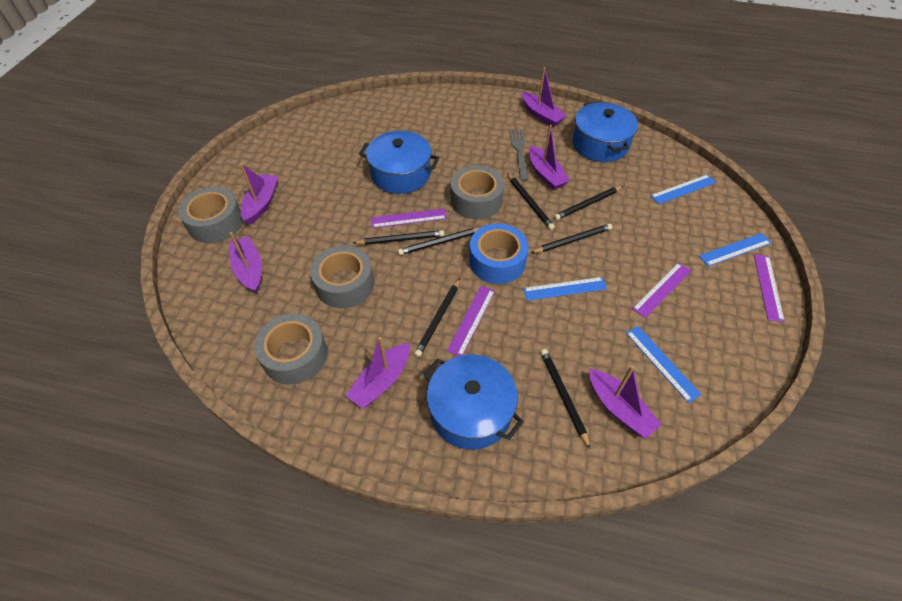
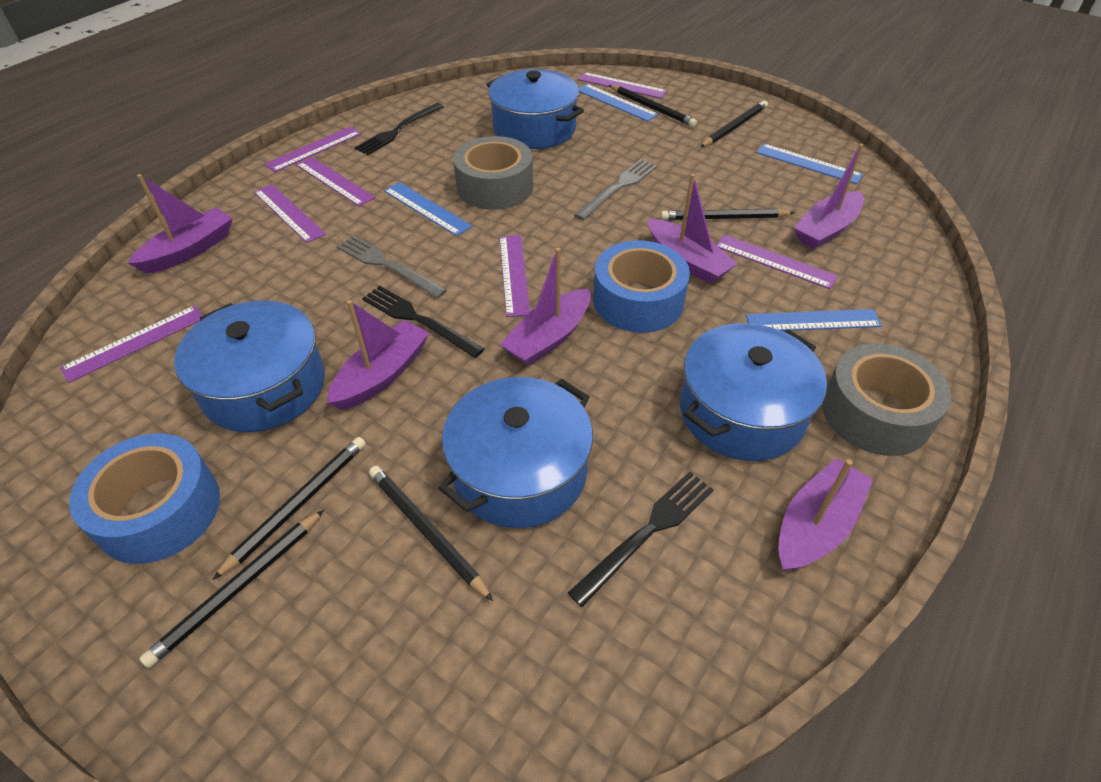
black fork: 0 -> 3
black pencil: 7 -> 6
blue pot: 3 -> 4
blue tape: 1 -> 2
grey fork: 1 -> 2
grey tape: 4 -> 2
purple ruler: 4 -> 7

